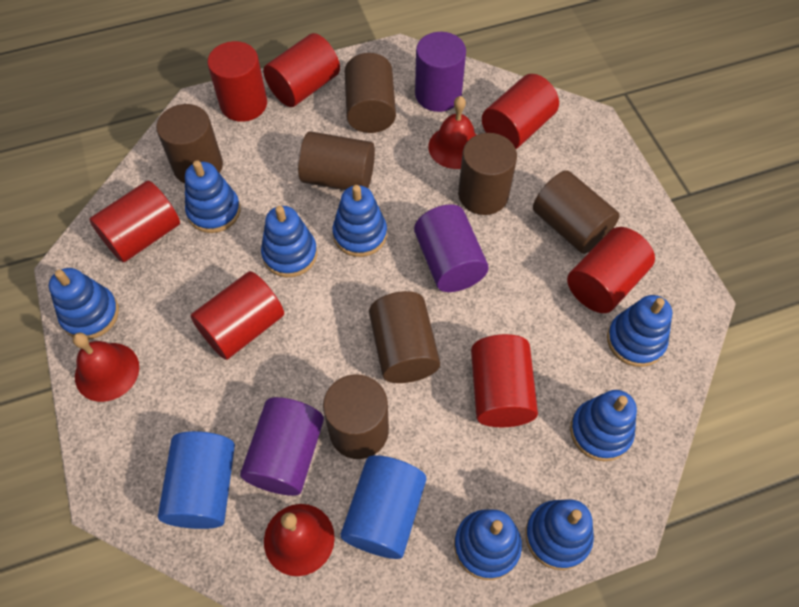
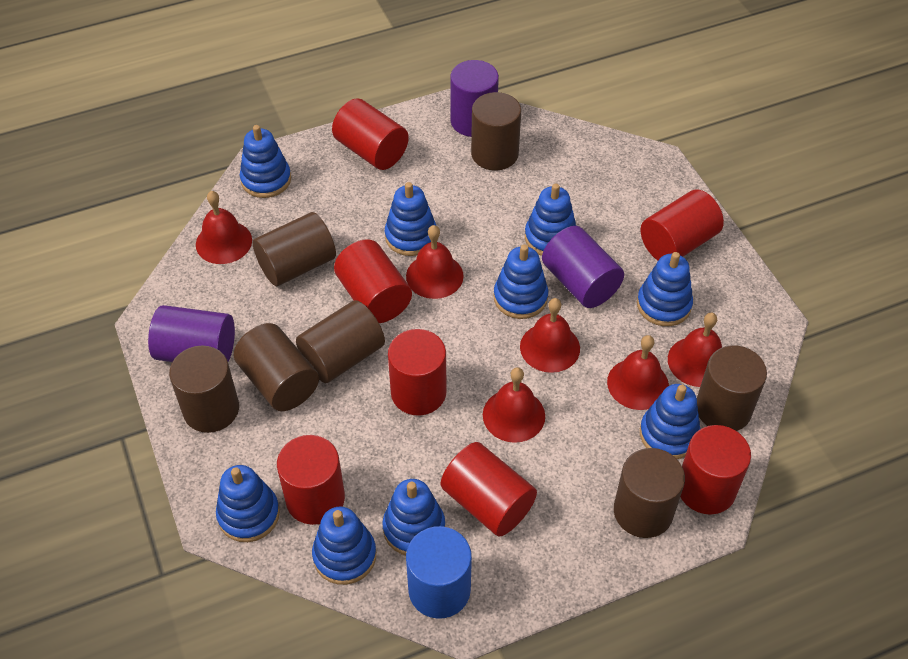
blue cylinder: 2 -> 1
blue stacking toy: 8 -> 9
red bell: 3 -> 6

